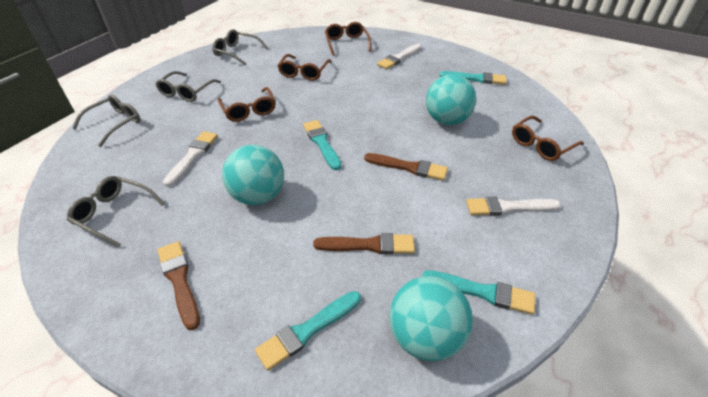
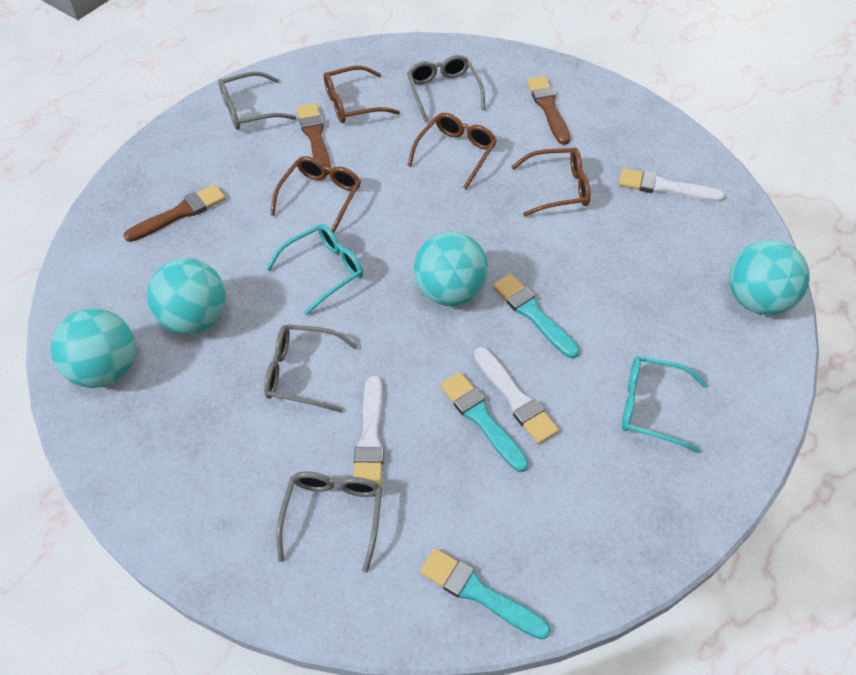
turquoise ball: 3 -> 4
turquoise brush: 4 -> 3
turquoise glasses: 0 -> 2

